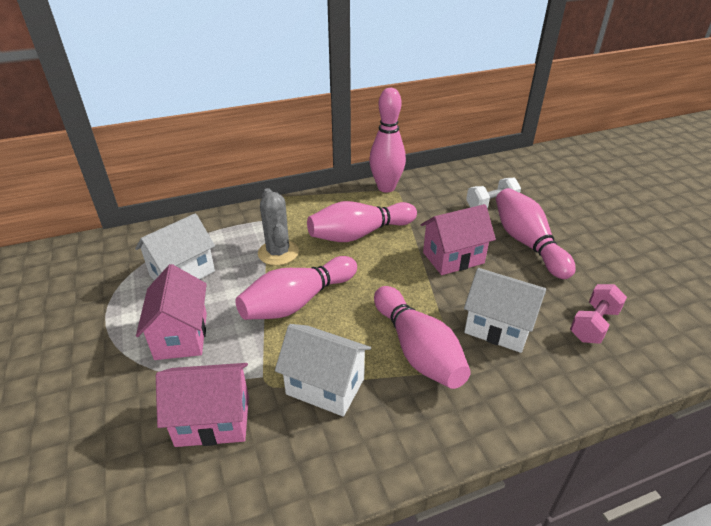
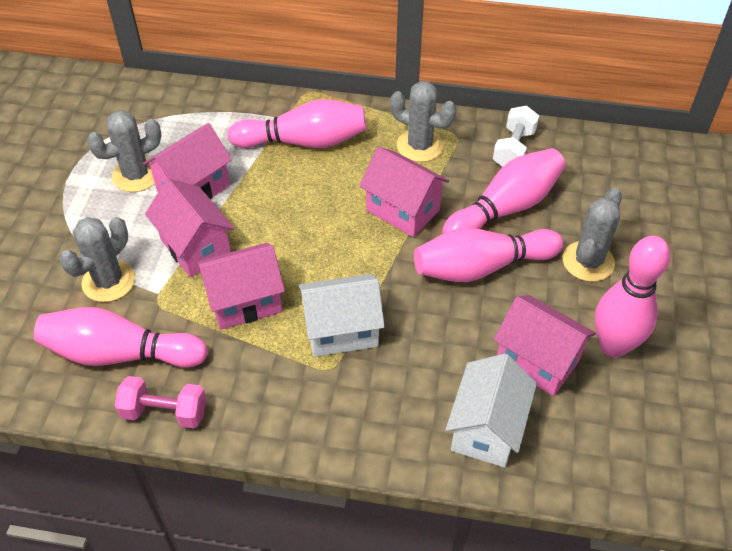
grey cactus: 1 -> 4
pink house: 3 -> 5
white house: 3 -> 2

